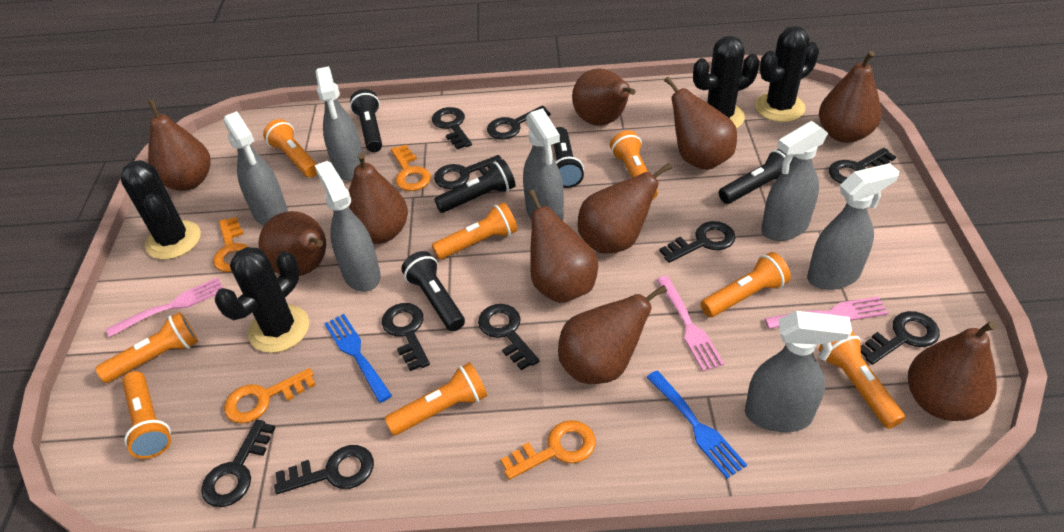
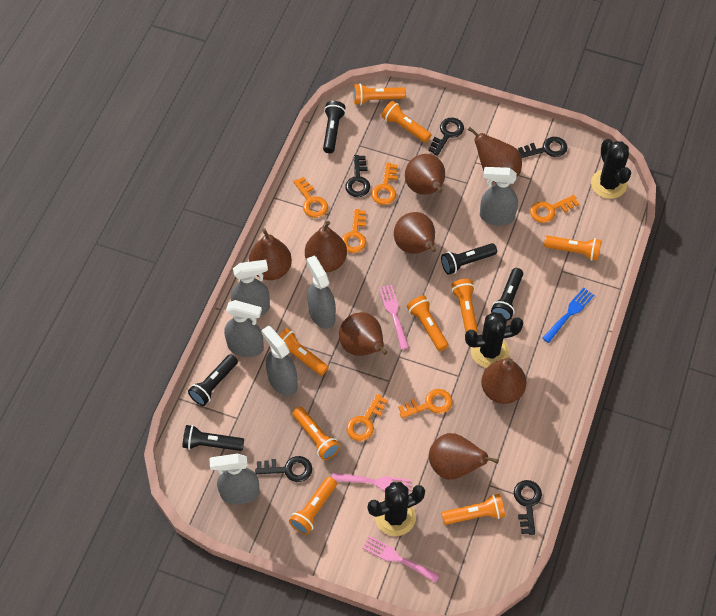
black cactus: 4 -> 3
black key: 10 -> 5
blue fork: 2 -> 1
brown pear: 10 -> 8
grey spray bottle: 7 -> 6
orange flashlight: 8 -> 9
orange key: 4 -> 6

